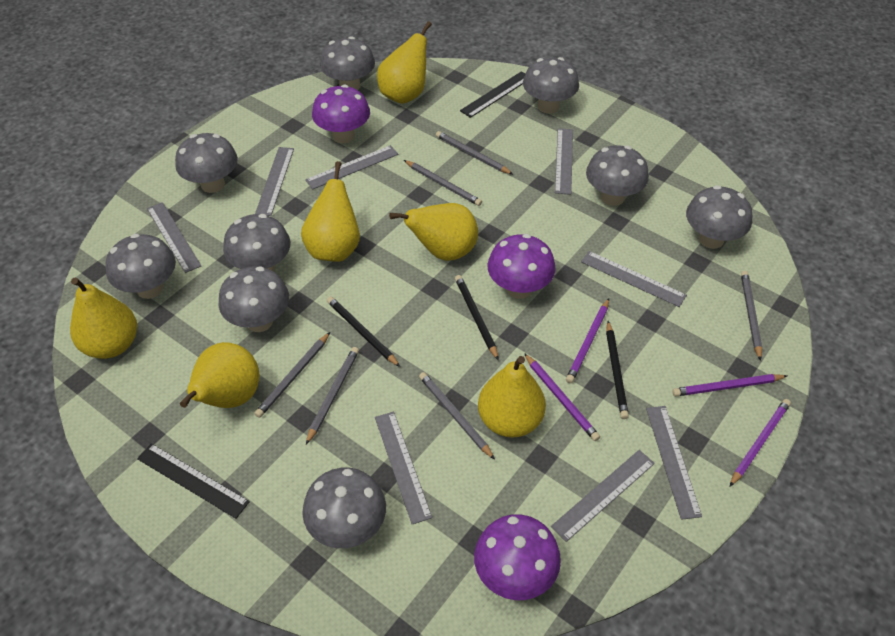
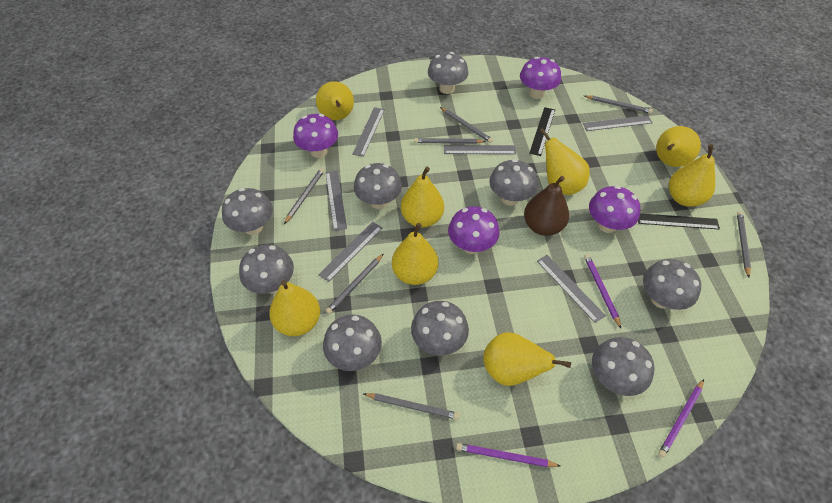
black pencil: 3 -> 0
brown pear: 0 -> 1
grey pencil: 6 -> 7
grey ruler: 8 -> 6
purple mushroom: 3 -> 4
purple pencil: 4 -> 3
yellow pear: 6 -> 8

